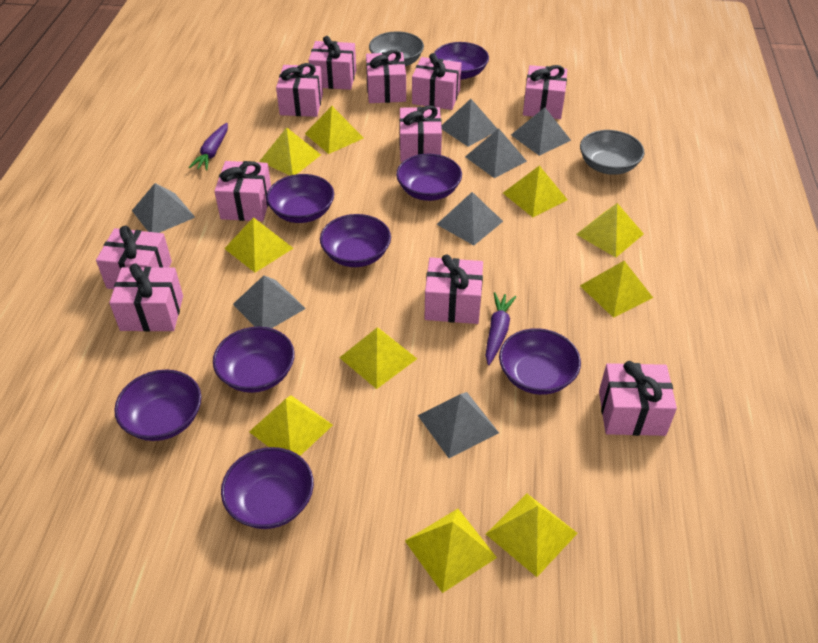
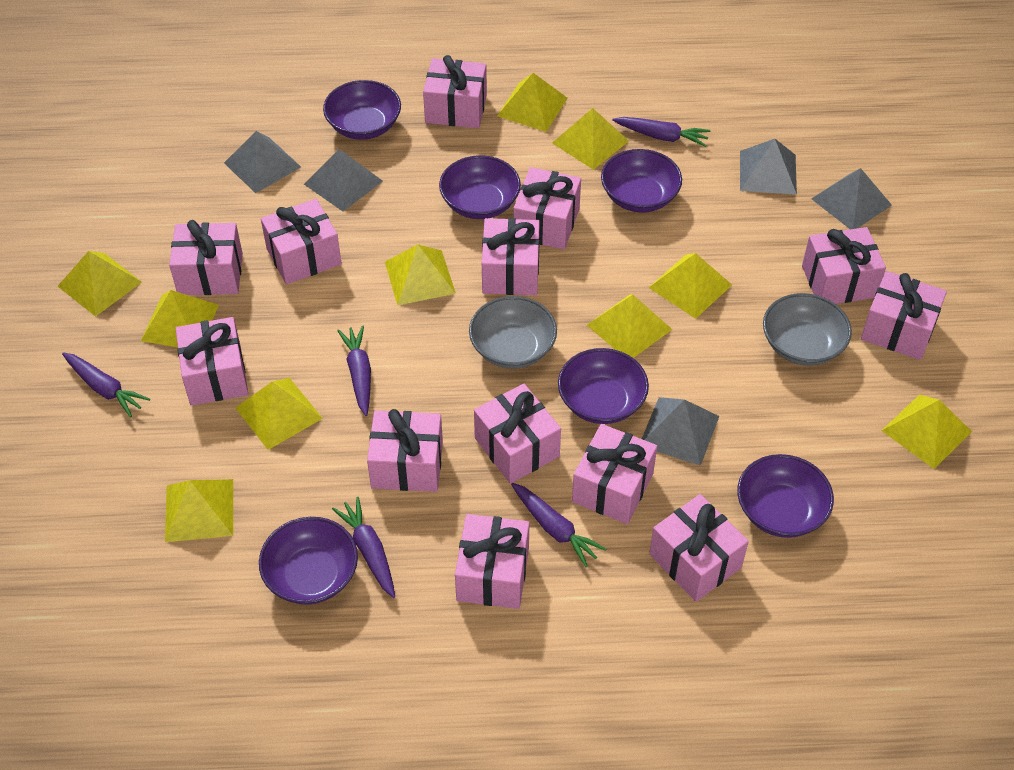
grey pyramid: 7 -> 5
pink gift: 11 -> 13
purple bowl: 8 -> 6
purple carrot: 2 -> 5

